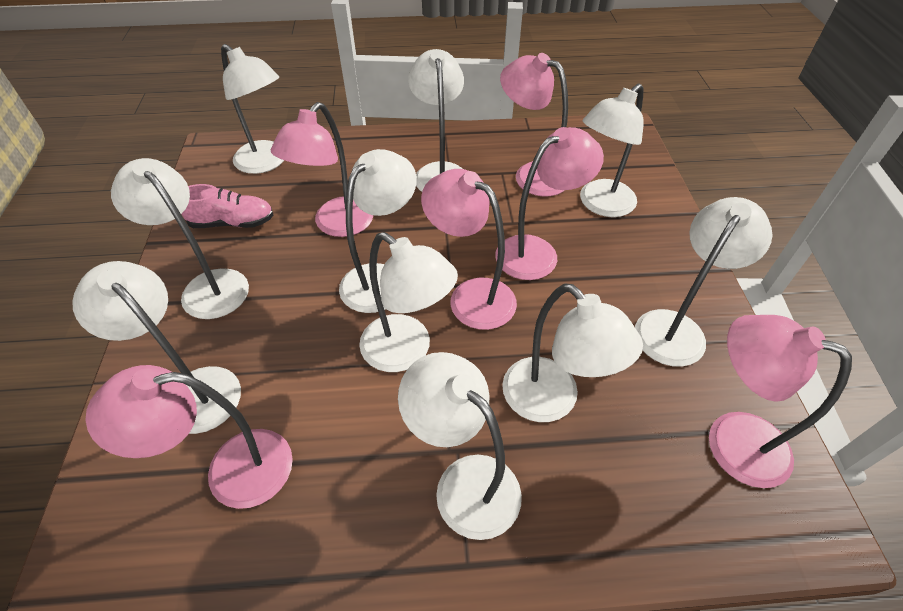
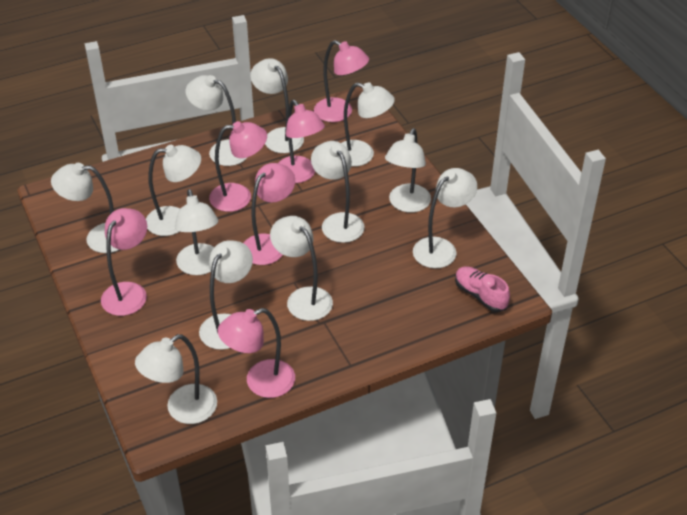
white lamp: 10 -> 12

